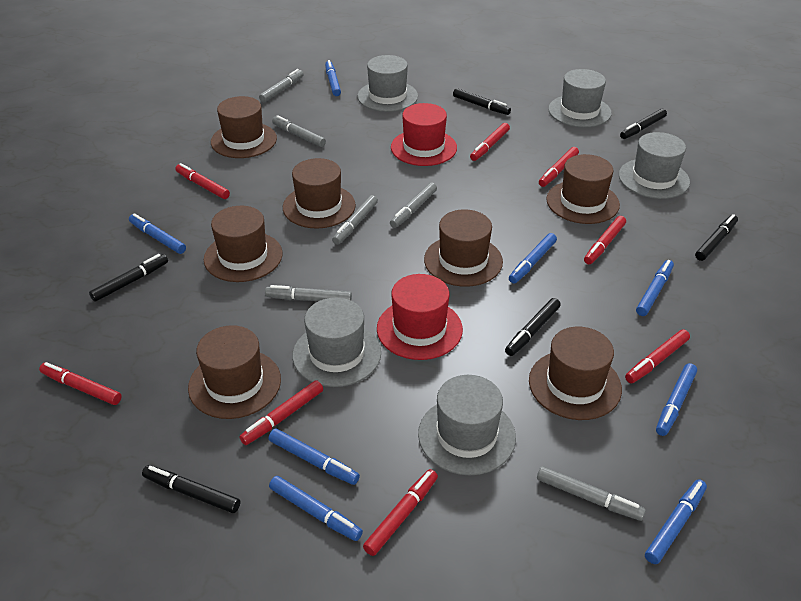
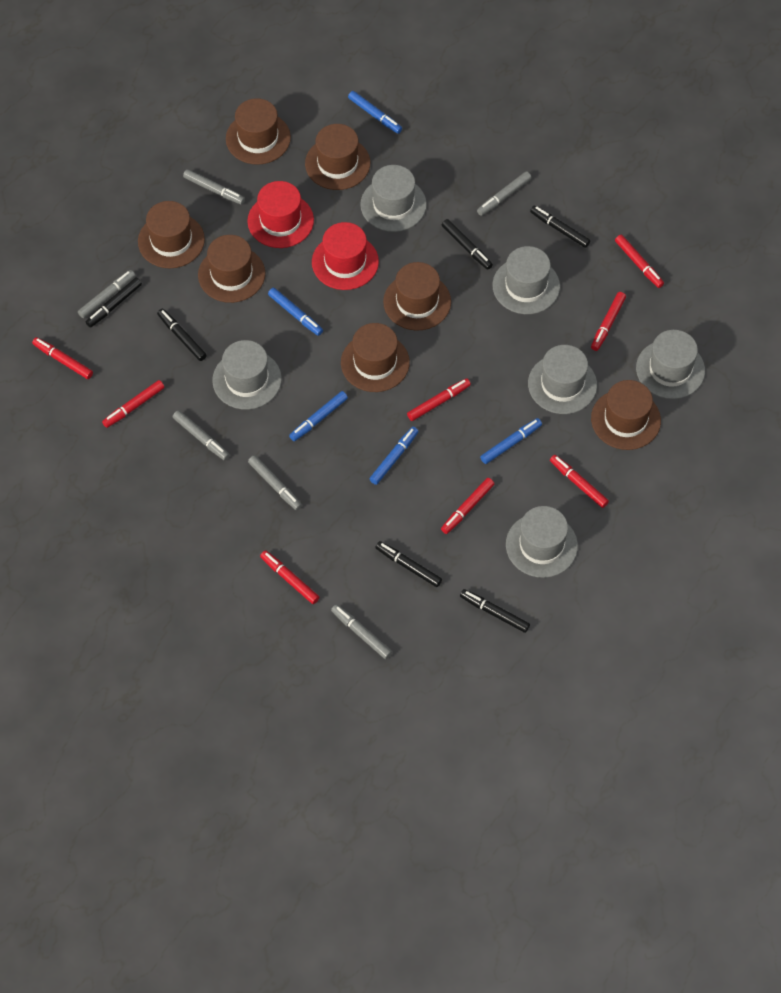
blue marker: 8 -> 5
grey hat: 5 -> 6

